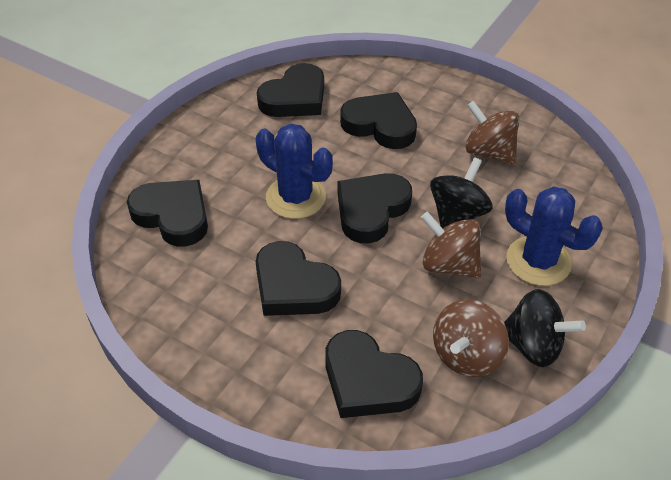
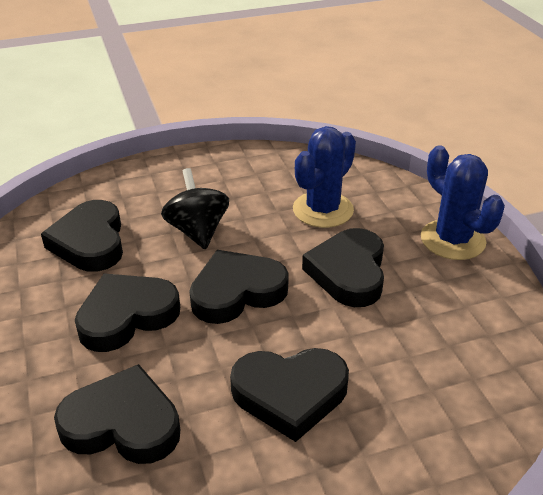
black spinning top: 2 -> 1
brown spinning top: 3 -> 0

